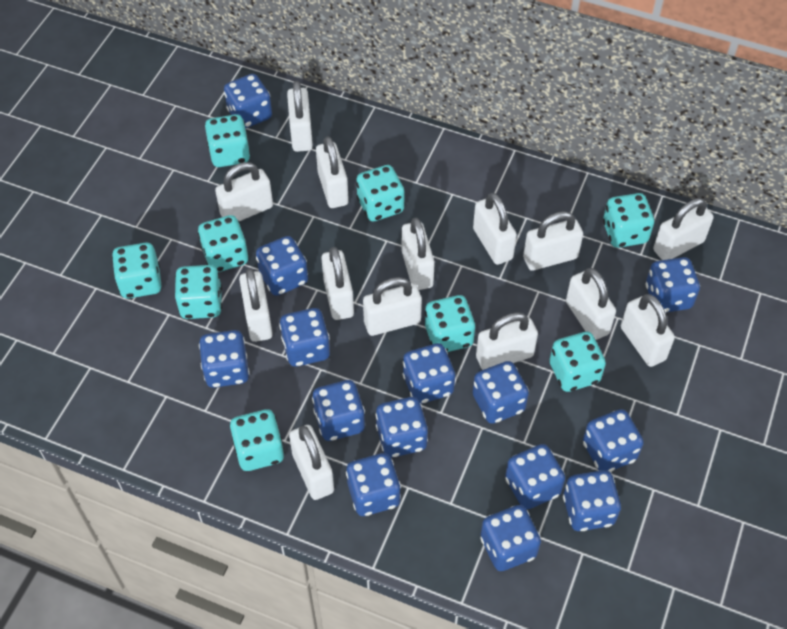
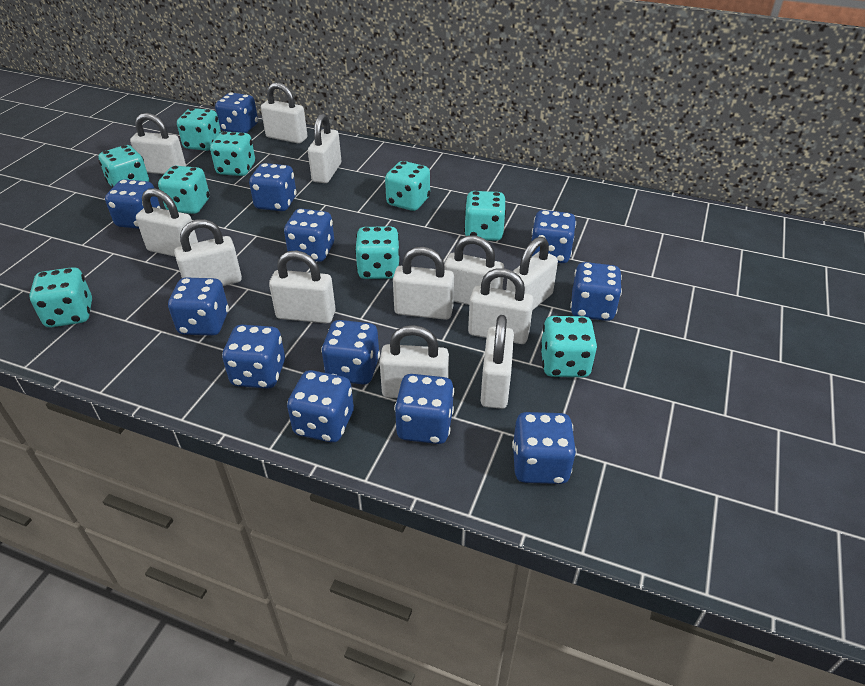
blue dice: 14 -> 12
white padlock: 14 -> 12

